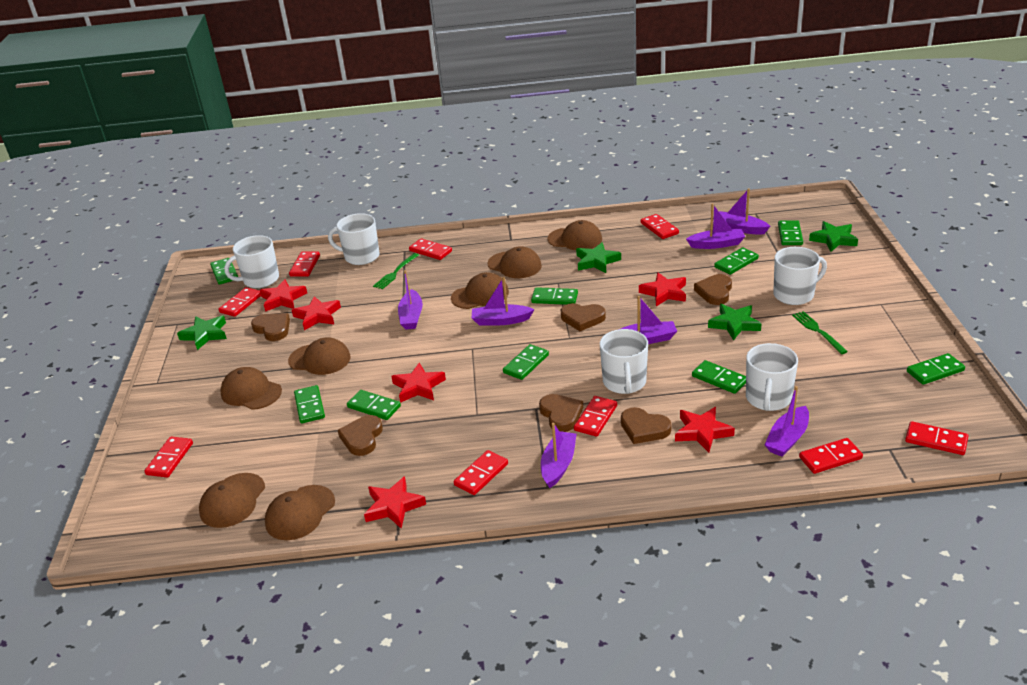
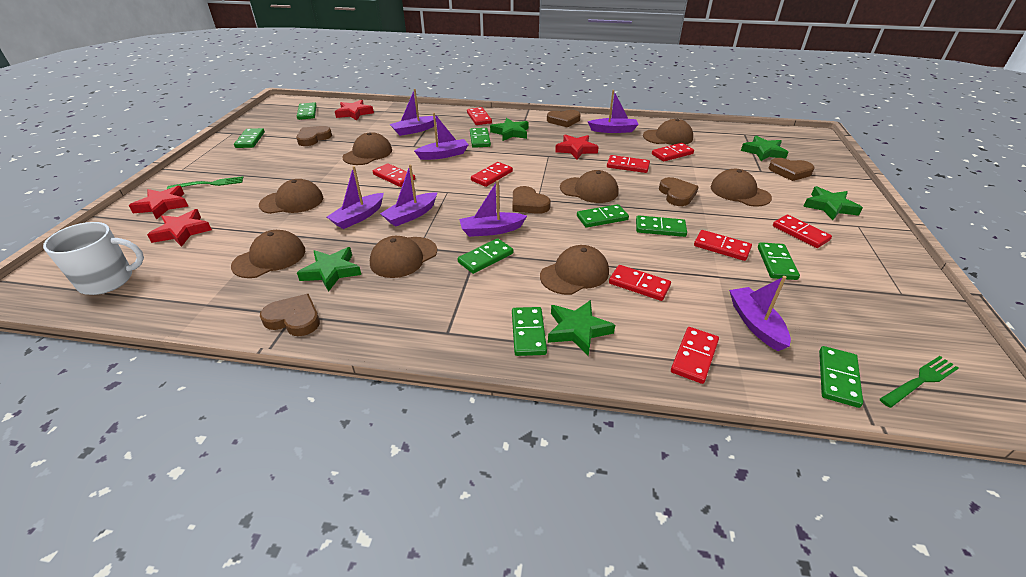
brown cap: 7 -> 8
green star: 4 -> 5
red star: 6 -> 4
white mug: 5 -> 1

